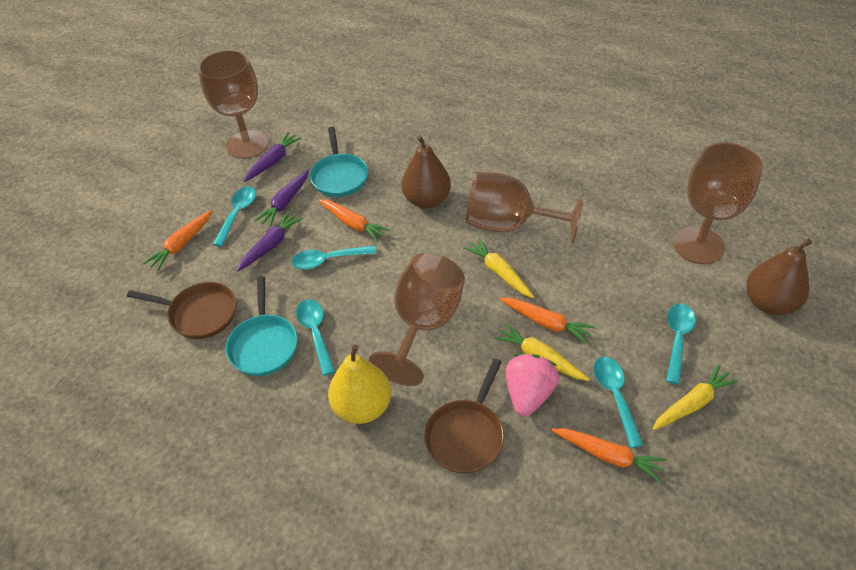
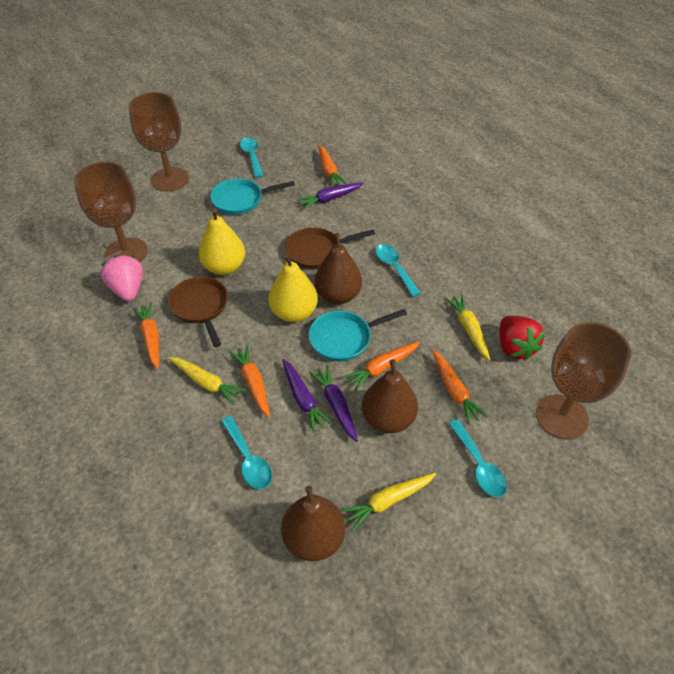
brown goblet: 4 -> 3
brown pear: 2 -> 3
orange carrot: 4 -> 5
red strawberry: 0 -> 1
turquoise spoon: 5 -> 4
yellow pear: 1 -> 2

